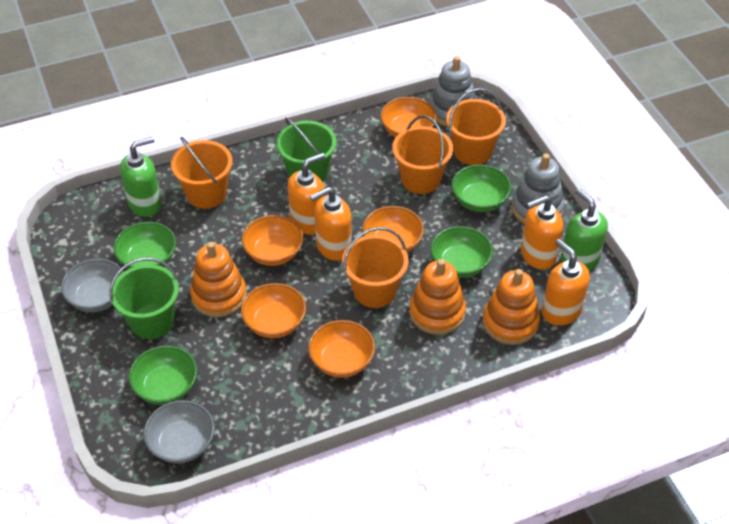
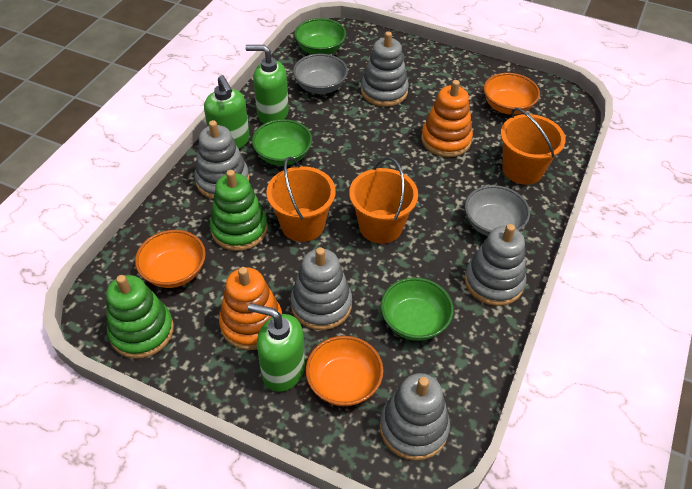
green bowl: 4 -> 3
green bucket: 2 -> 0
green soap dispenser: 2 -> 3
green stacking toy: 0 -> 2
grey stacking toy: 2 -> 5
orange bowl: 5 -> 3
orange bucket: 4 -> 3
orange soap dispenser: 4 -> 0
orange stacking toy: 3 -> 2

